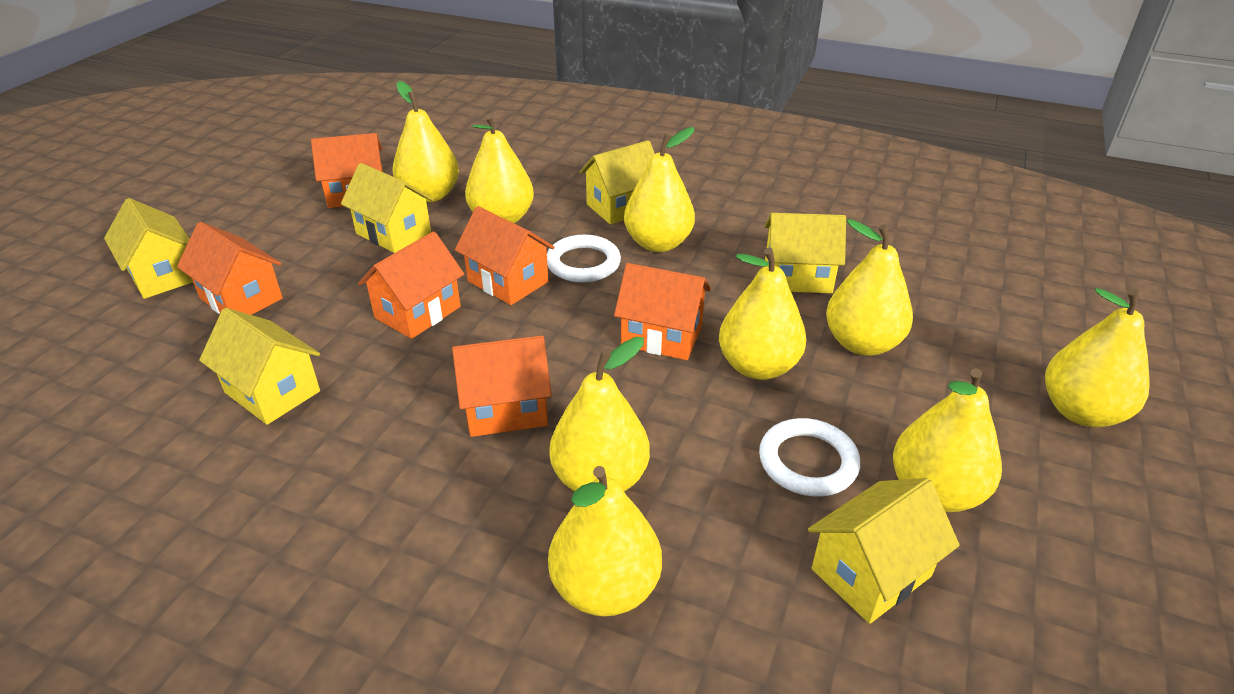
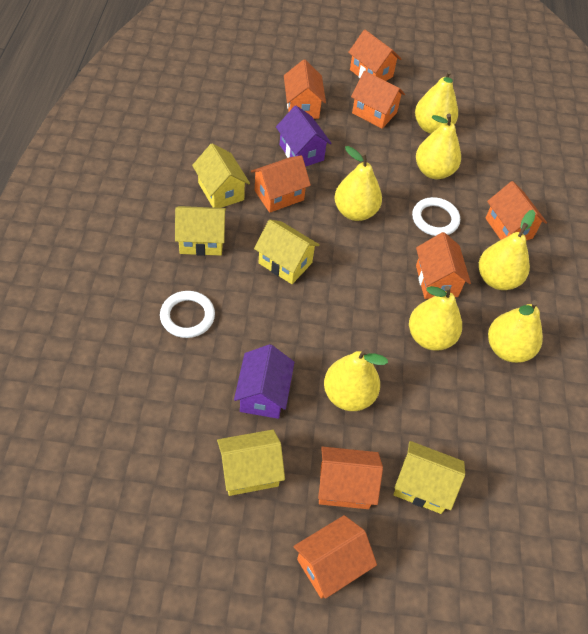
orange house: 6 -> 8
purple house: 0 -> 2
yellow house: 6 -> 5
yellow pear: 9 -> 7

